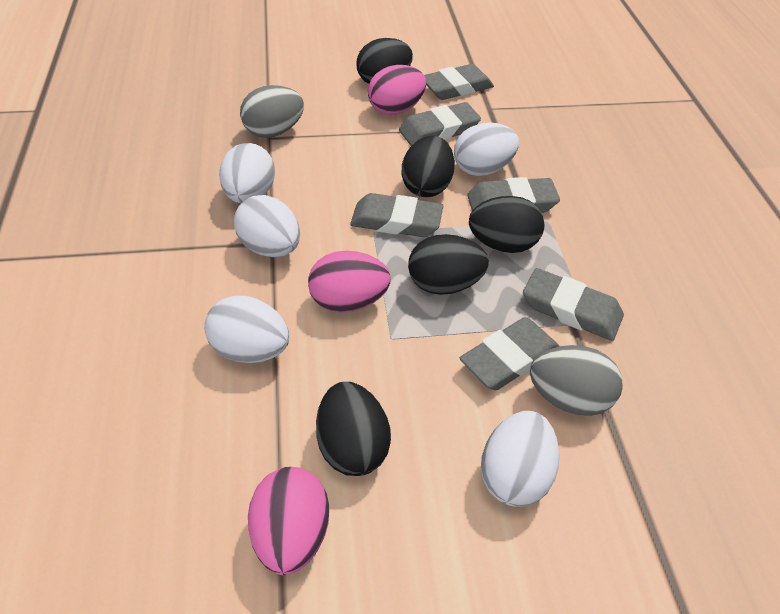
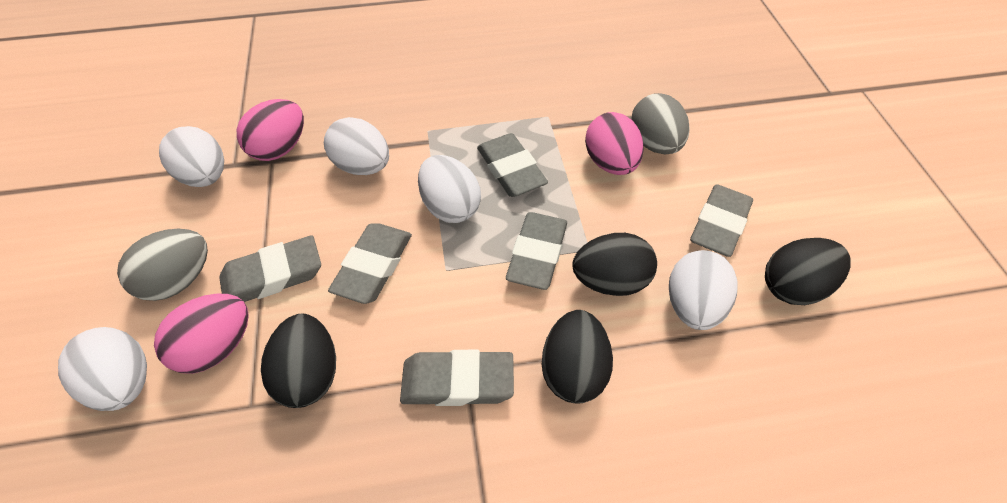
black egg: 5 -> 4

